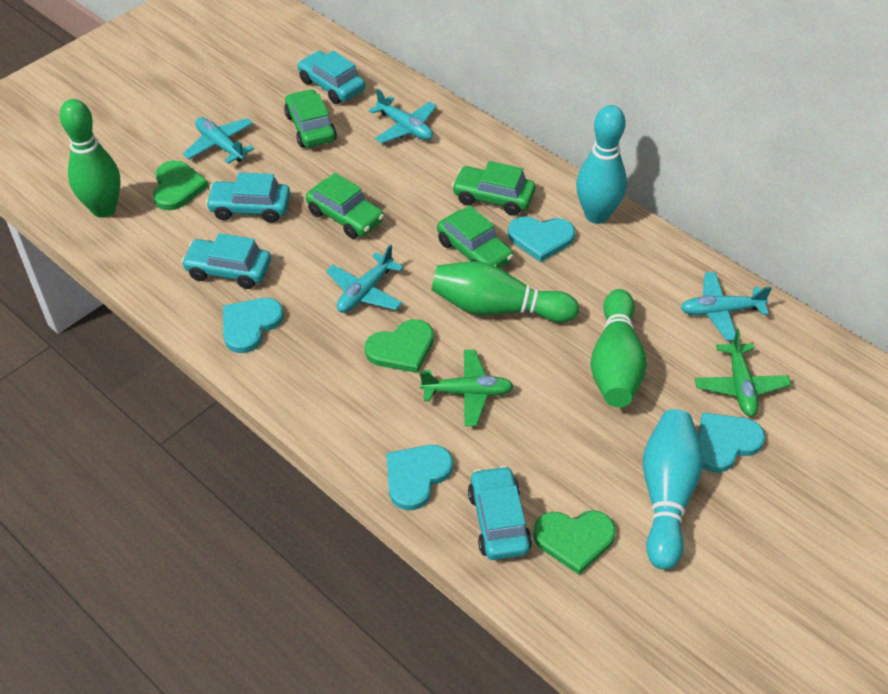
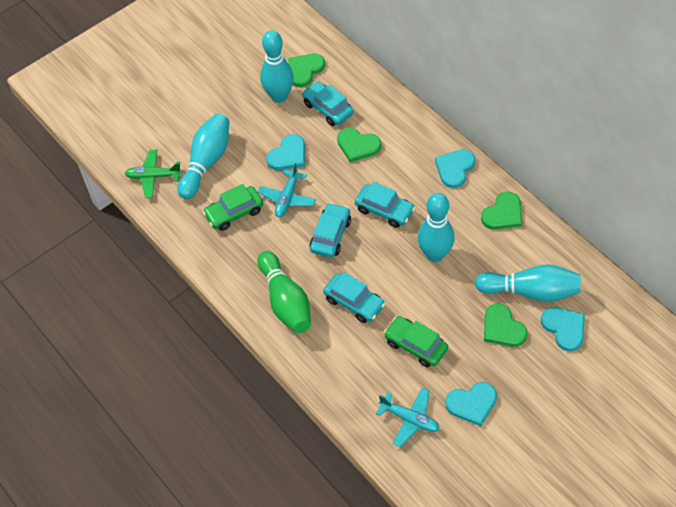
green bowling pin: 3 -> 1
green car: 4 -> 2
green heart: 3 -> 4
green plane: 2 -> 1
turquoise bowling pin: 2 -> 4
turquoise plane: 4 -> 2

